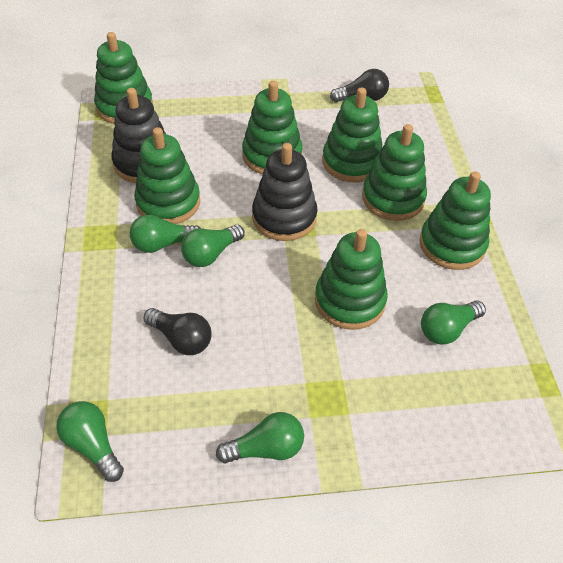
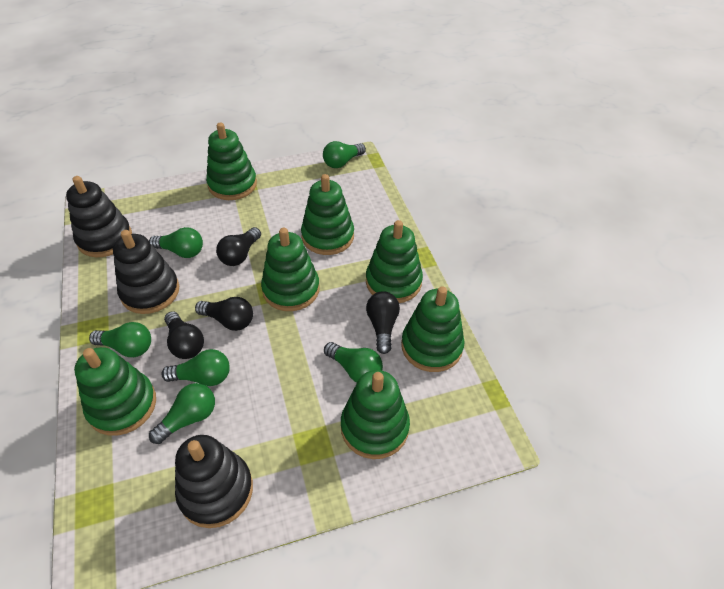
black light bulb: 2 -> 4
black stacking toy: 2 -> 3
green light bulb: 5 -> 6

